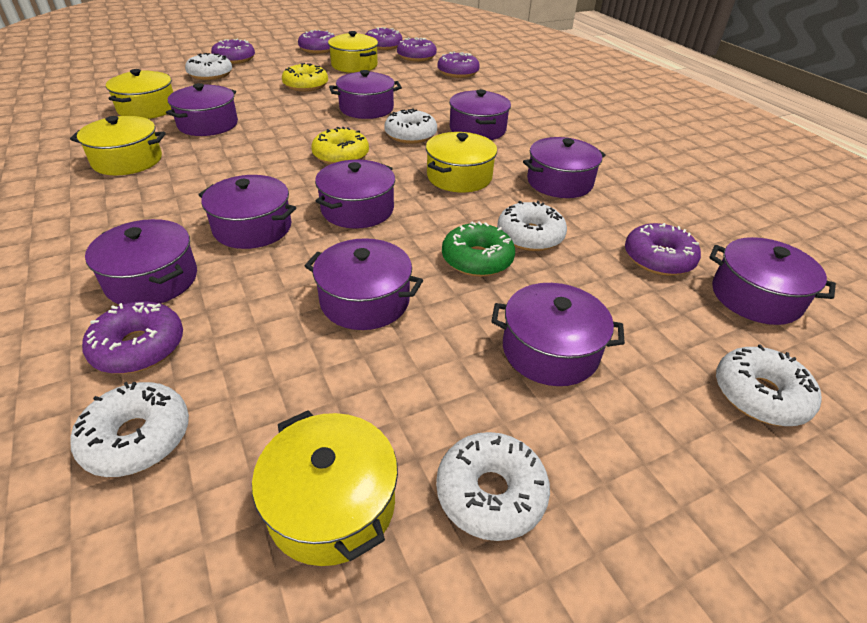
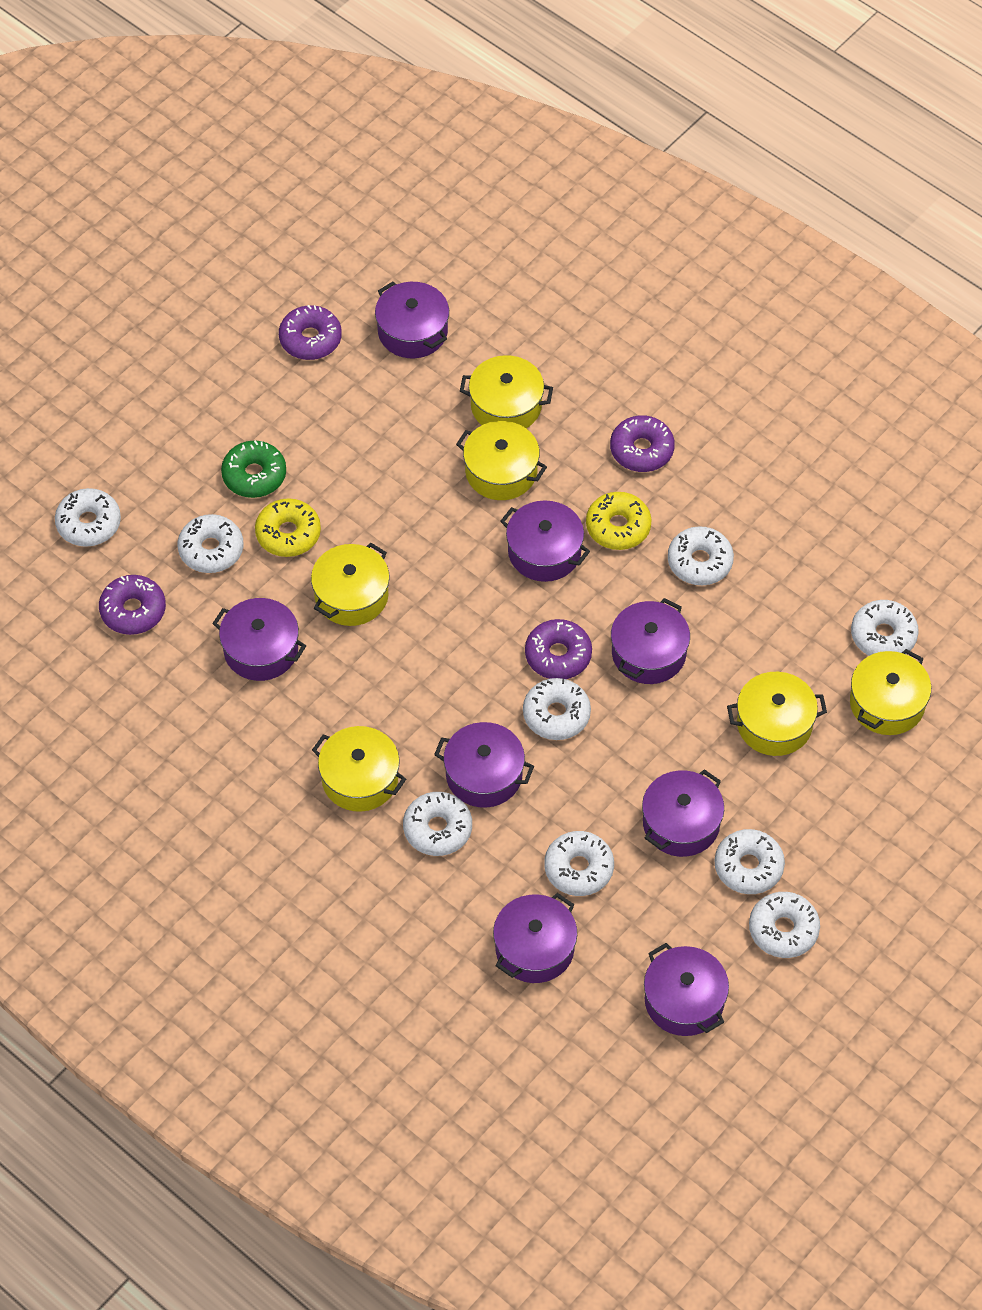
purple donut: 7 -> 4
purple pot: 10 -> 8
white donut: 6 -> 9
yellow pot: 5 -> 6

